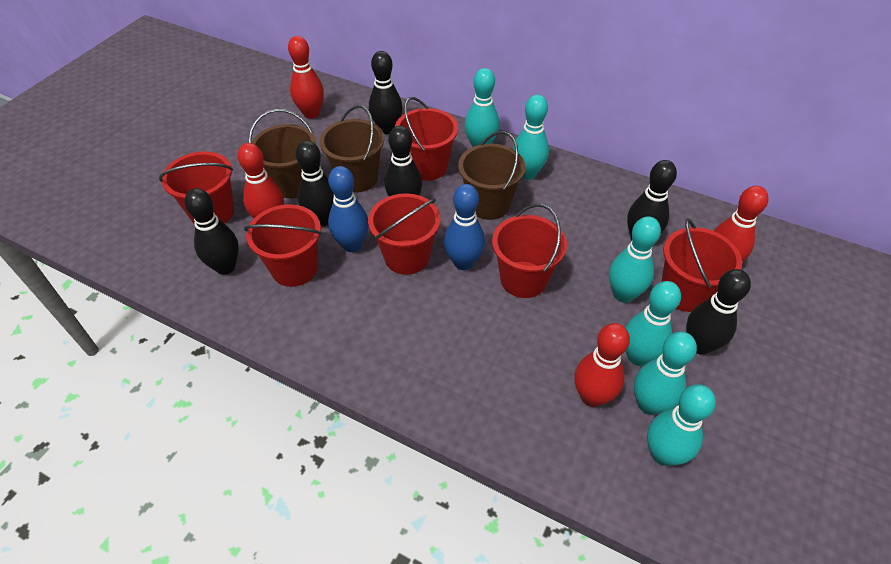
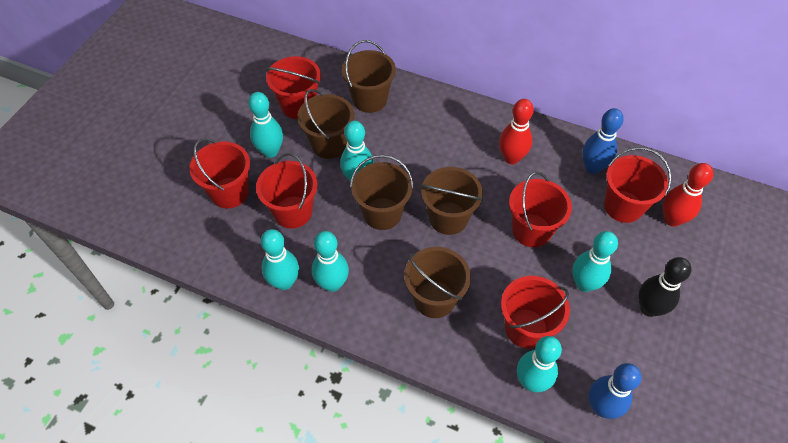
black bowling pin: 6 -> 1
brown bucket: 3 -> 5
red bowling pin: 4 -> 2

